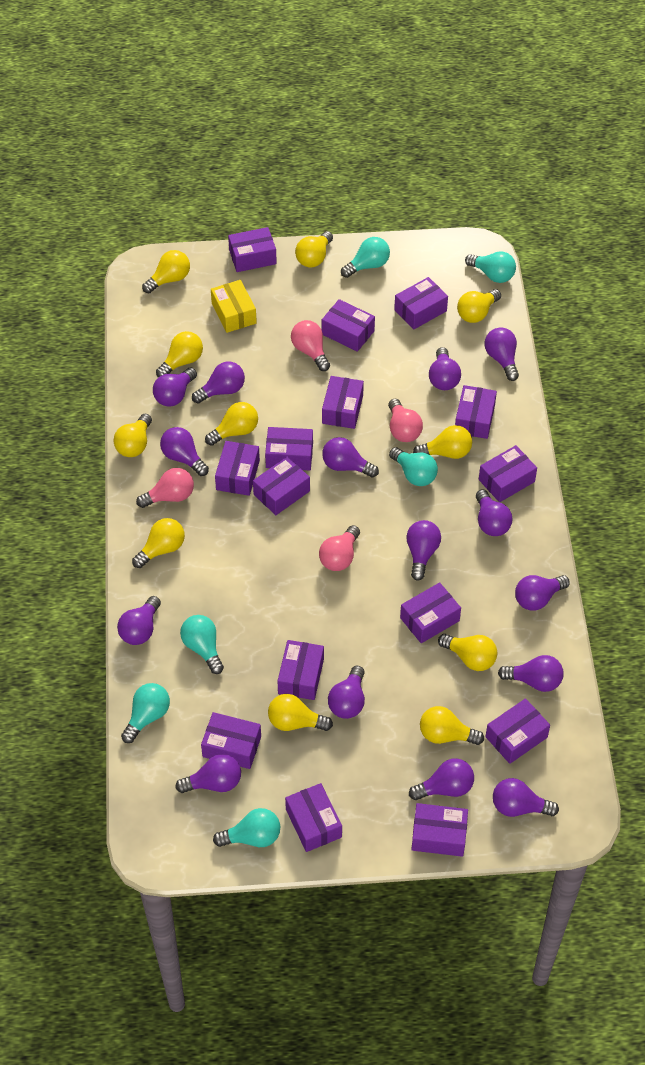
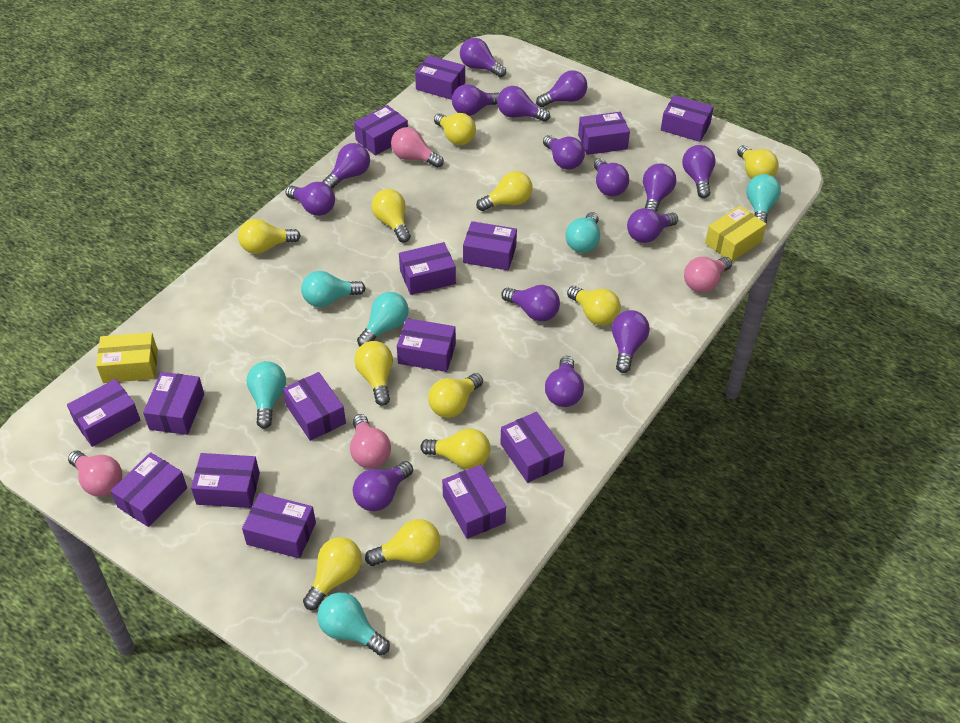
yellow box: 1 -> 2

